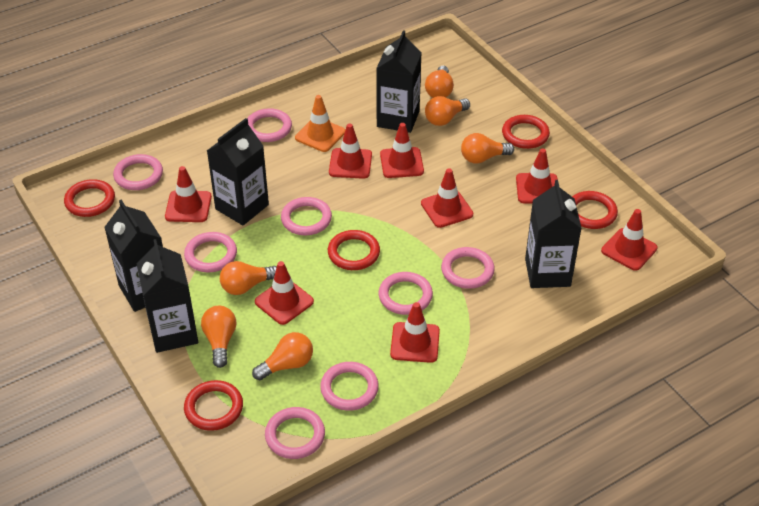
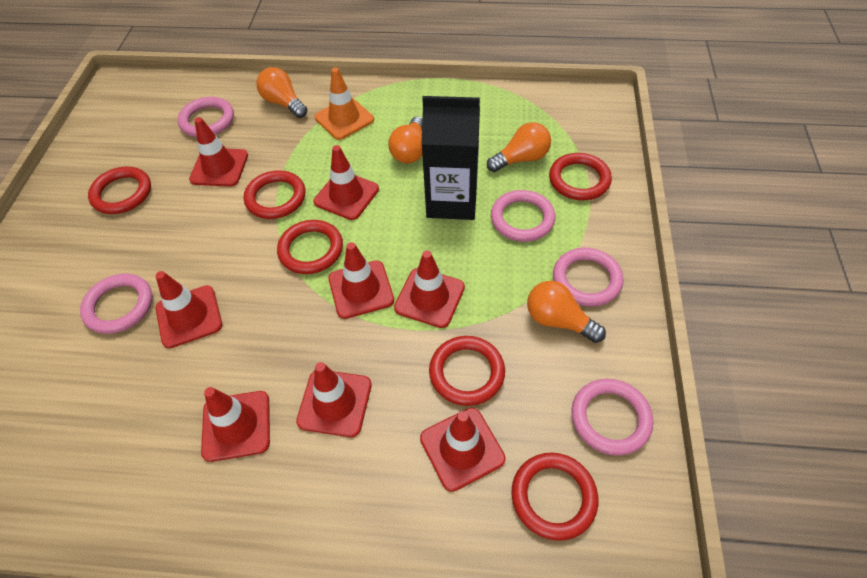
black carton: 5 -> 1
orange light bulb: 6 -> 4
pink ring: 8 -> 5
red ring: 5 -> 6

